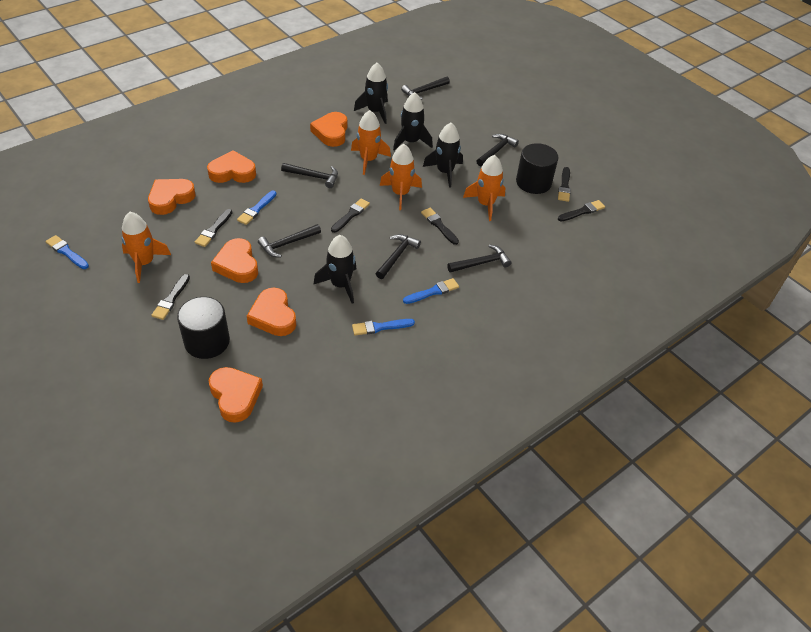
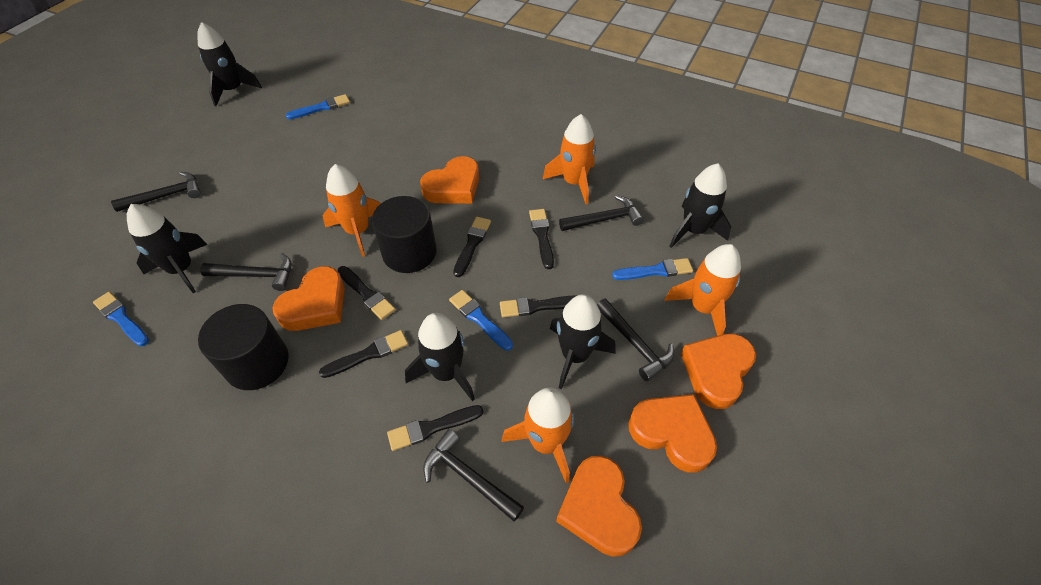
black hammer: 6 -> 5
black rocket: 4 -> 5
orange heart: 6 -> 5

